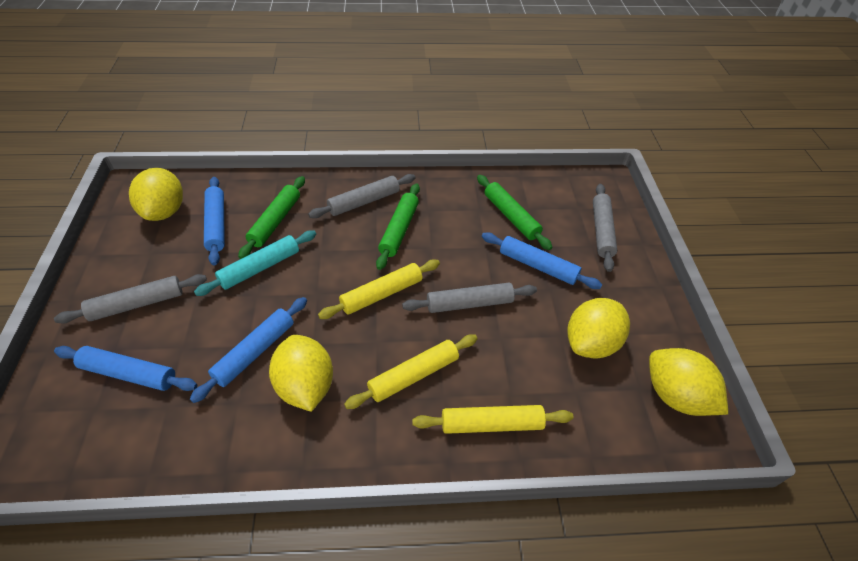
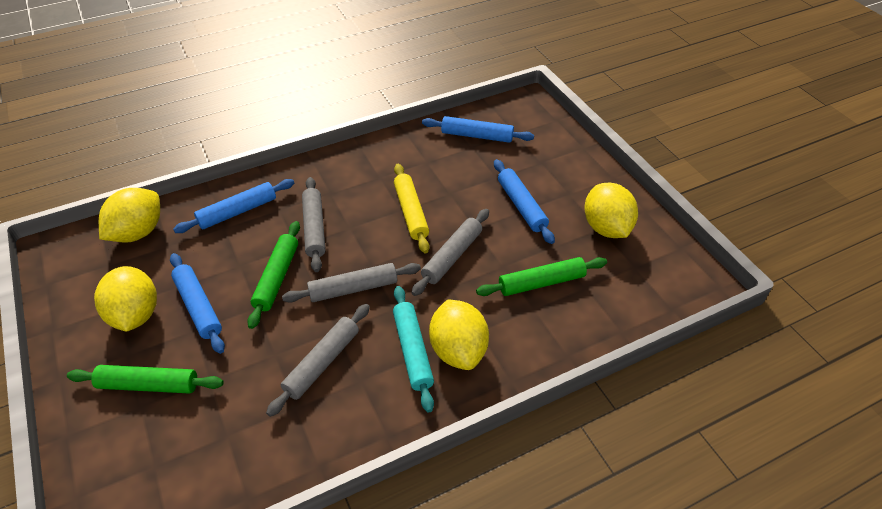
yellow rolling pin: 3 -> 1

